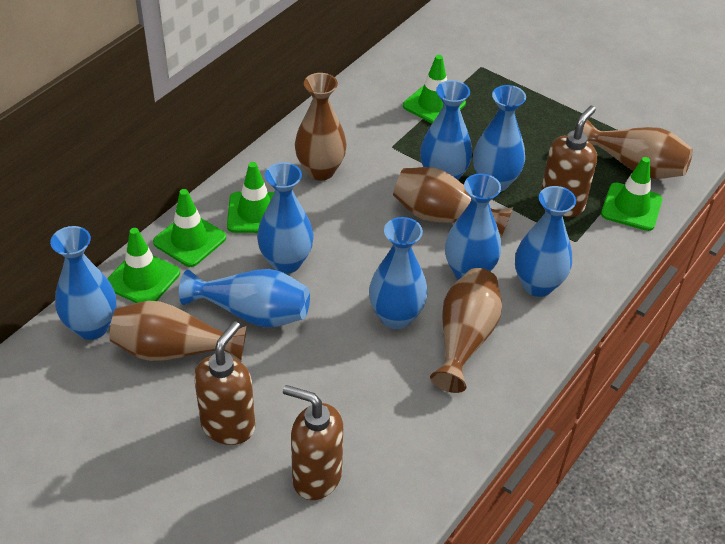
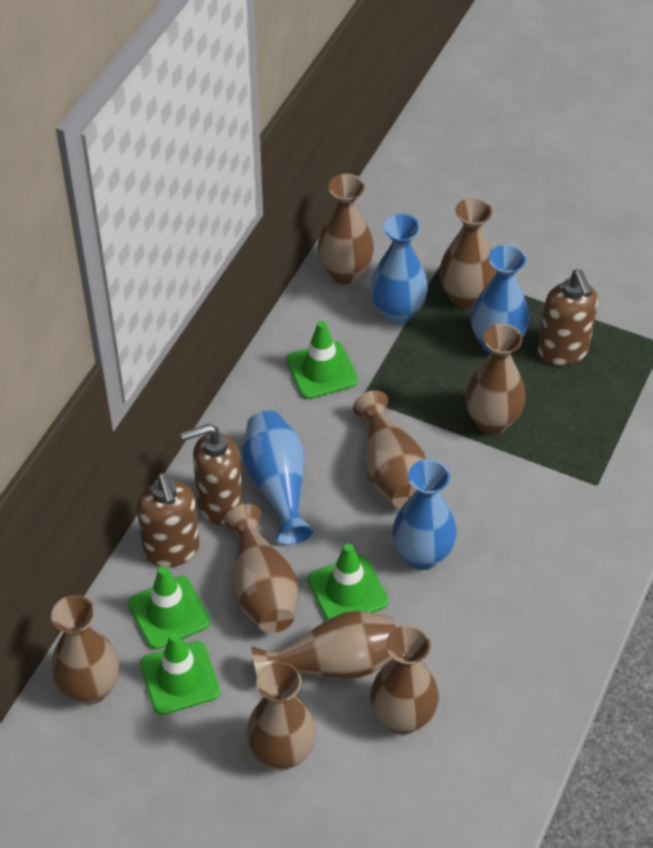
blue vase: 8 -> 4
brown vase: 5 -> 9
green traffic cone: 5 -> 4

